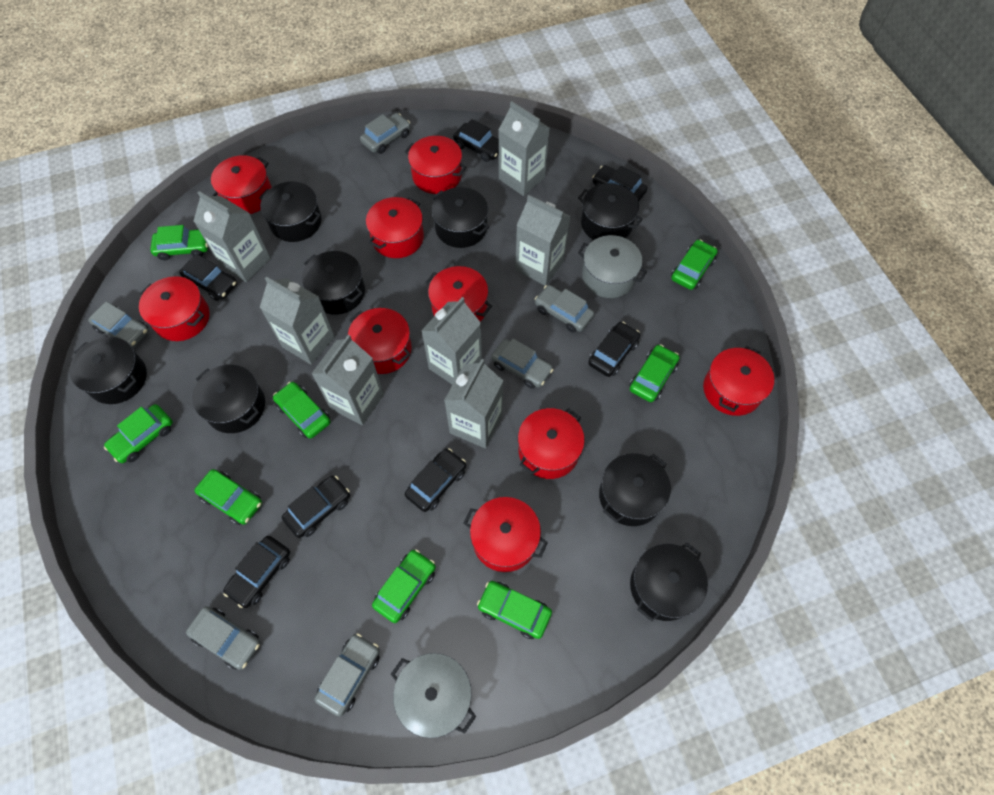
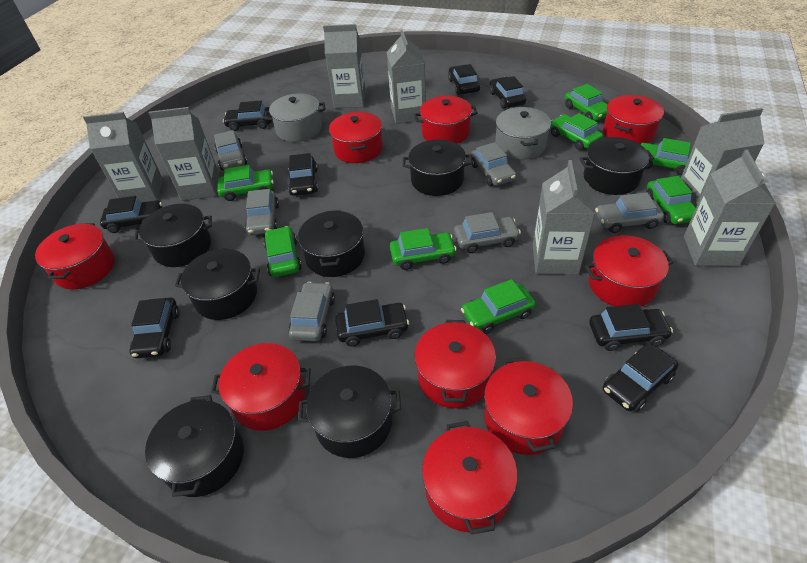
black car: 7 -> 9
black pot: 8 -> 7

